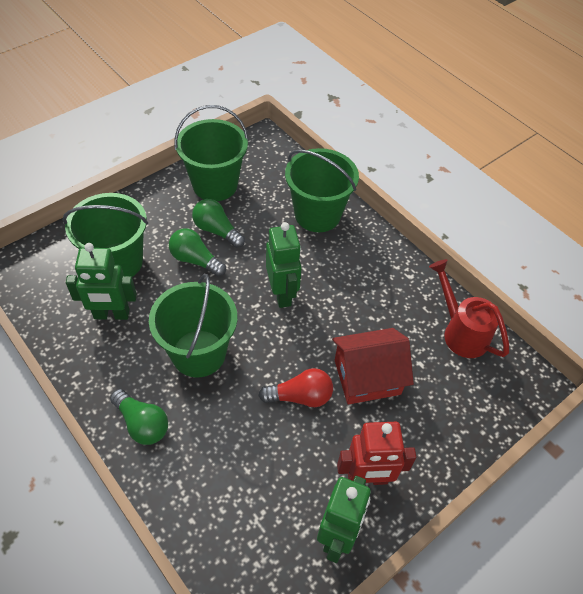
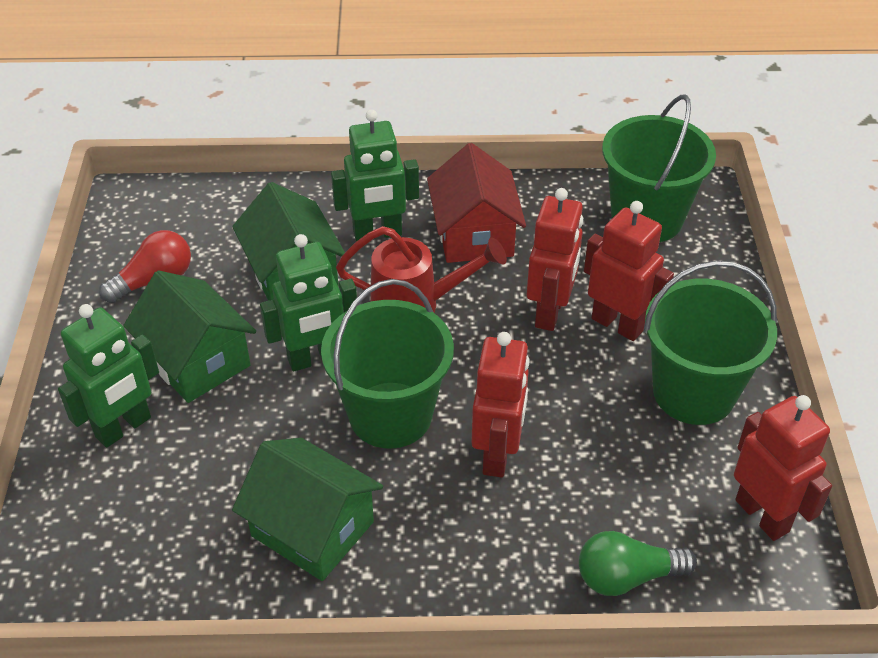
green bucket: 4 -> 3
green house: 0 -> 3
green light bulb: 3 -> 1
red robot: 1 -> 4

